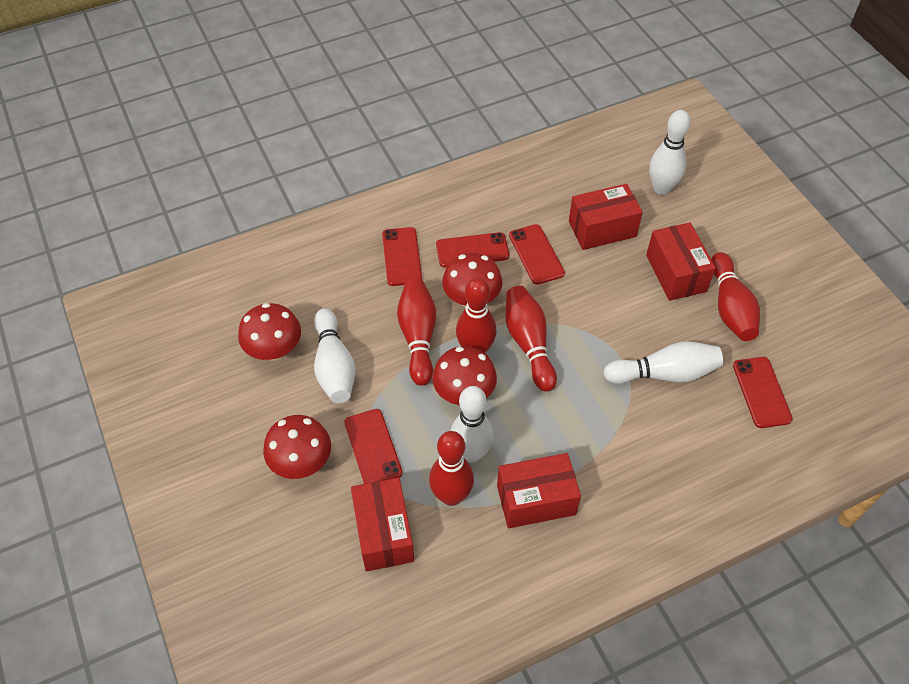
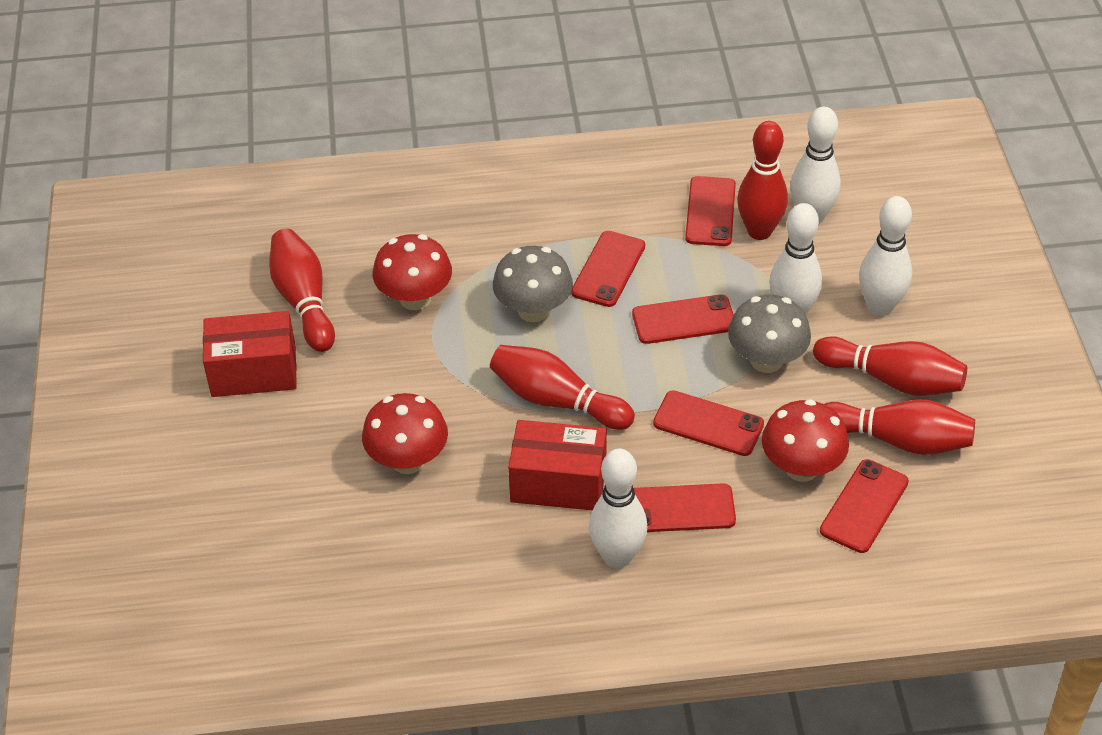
grey mushroom: 0 -> 2
red box: 4 -> 2
red mushroom: 4 -> 3
red phone: 5 -> 6

